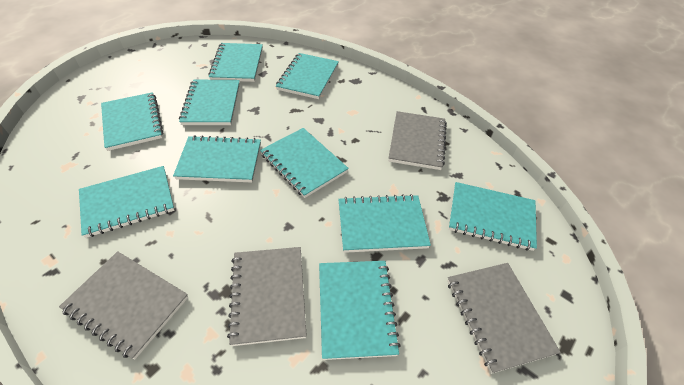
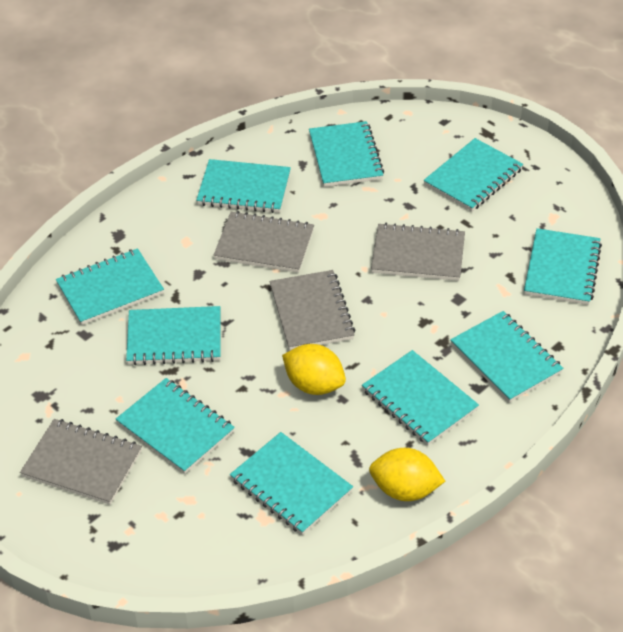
yellow lemon: 0 -> 2

